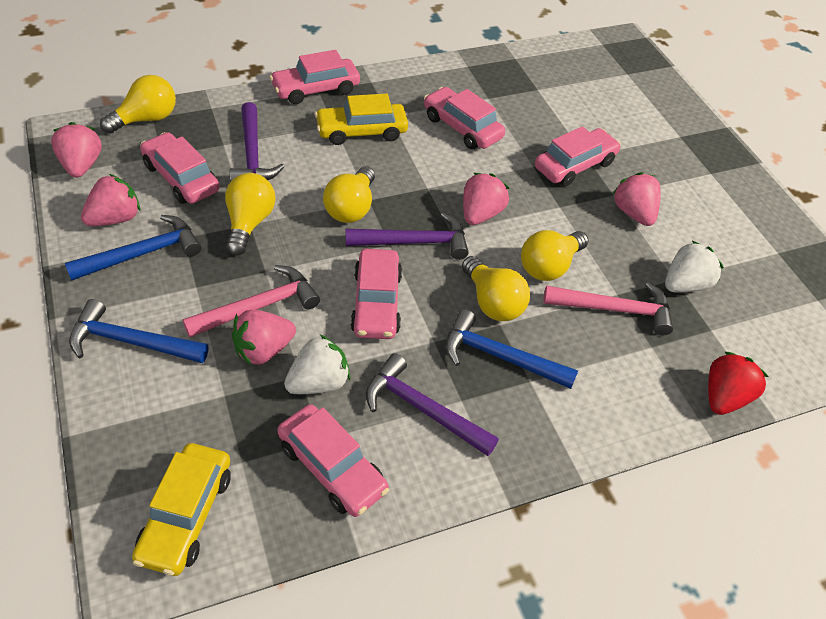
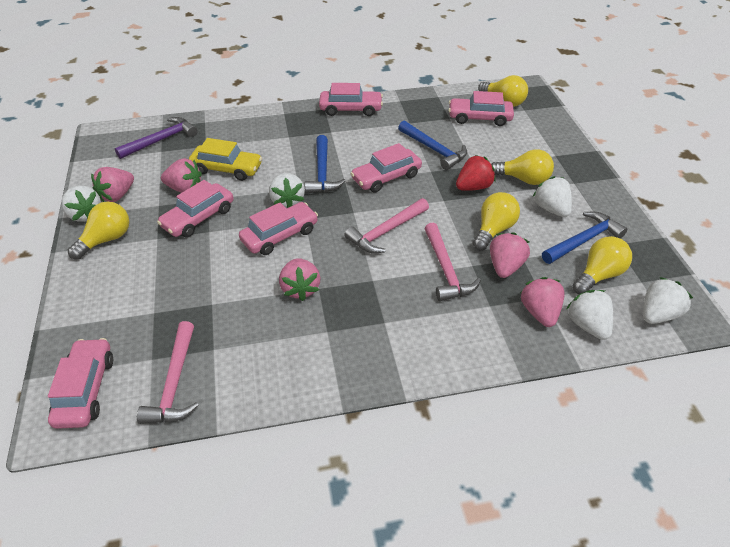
pink hammer: 2 -> 3
purple hammer: 3 -> 1
white strawberry: 2 -> 5
yellow car: 2 -> 1

